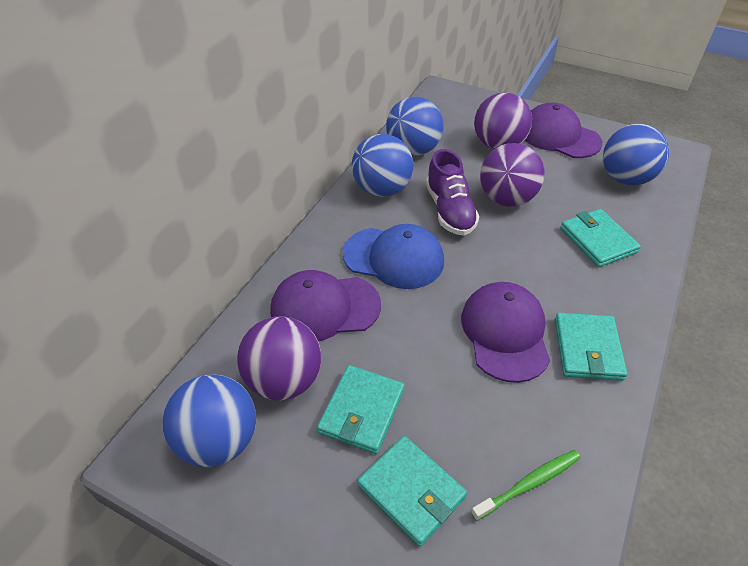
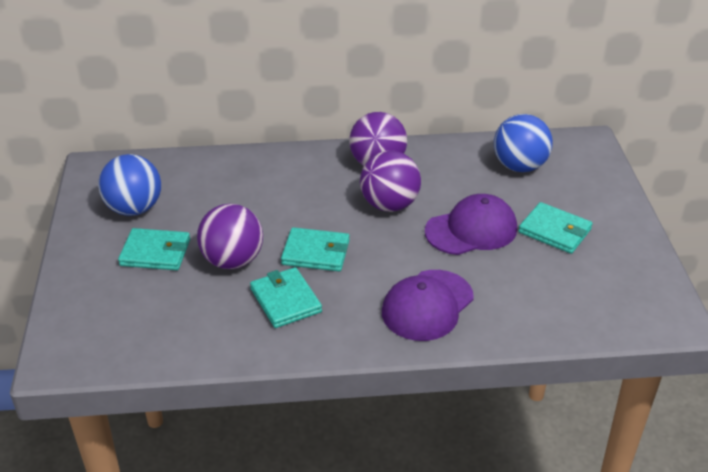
blue ball: 4 -> 2
blue cap: 1 -> 0
green toothbrush: 1 -> 0
purple cap: 3 -> 2
purple shoe: 1 -> 0

